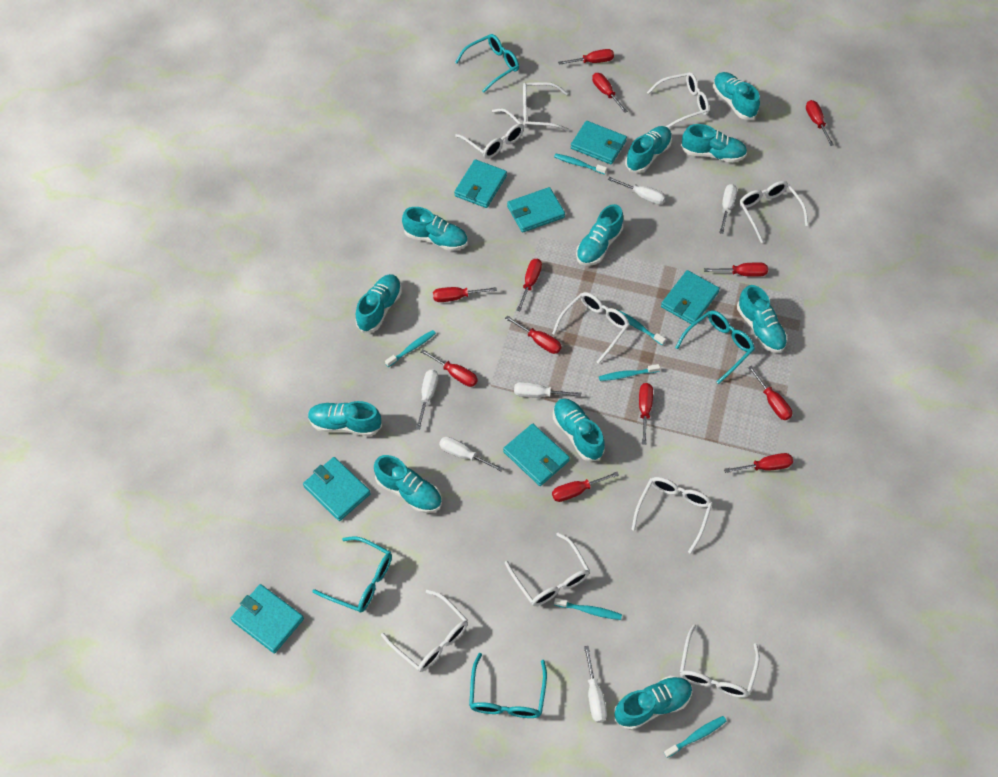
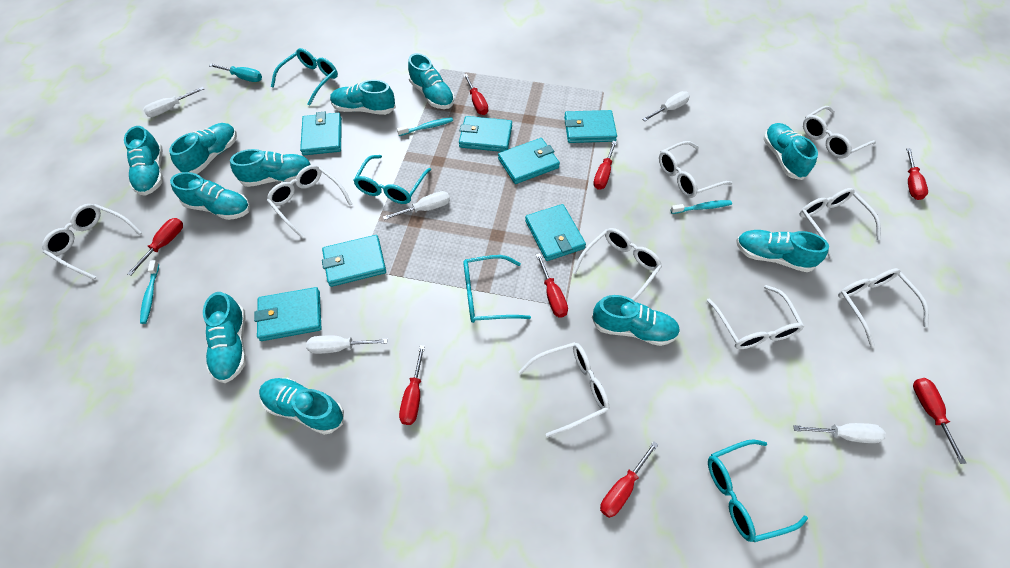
red screwdriver: 12 -> 8
turquoise screwdriver: 0 -> 1
turquoise toothbrush: 6 -> 3
white screwdriver: 6 -> 5

